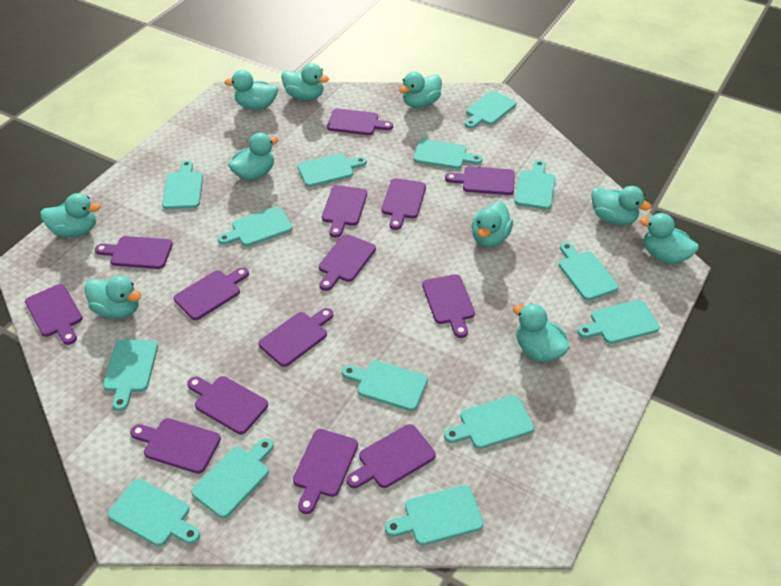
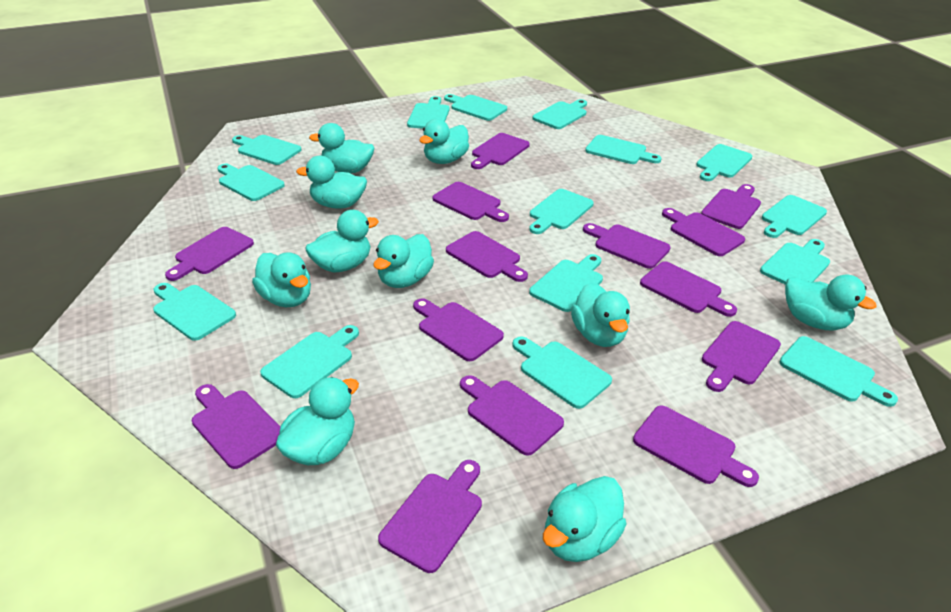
turquoise cutting board: 14 -> 15

